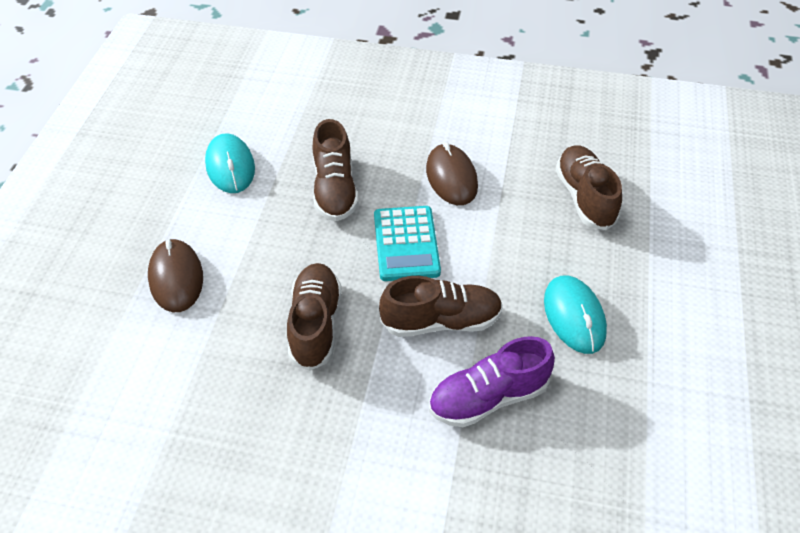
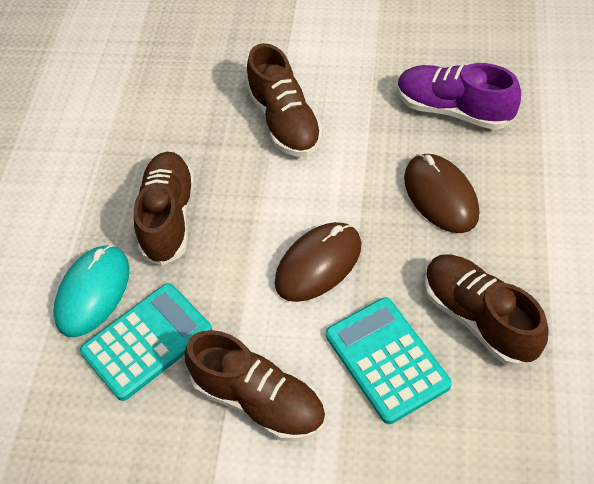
turquoise calculator: 1 -> 2
turquoise mouse: 2 -> 1

